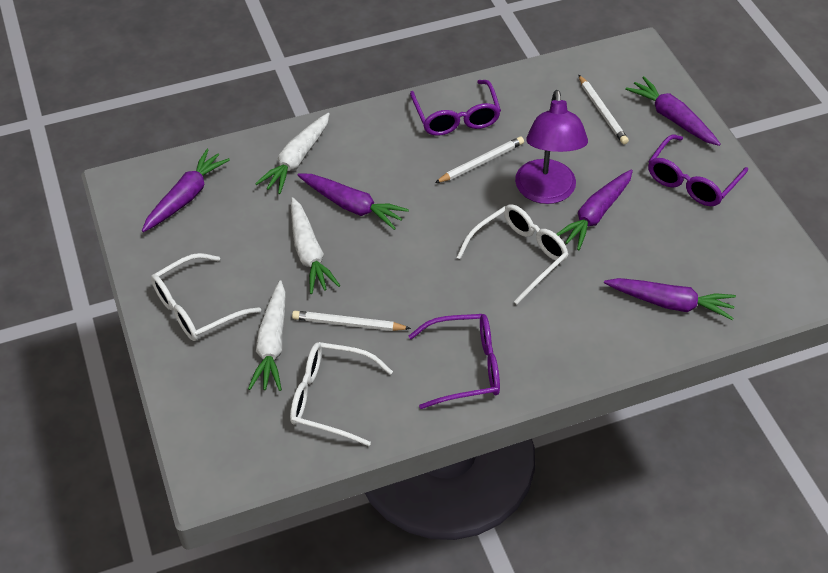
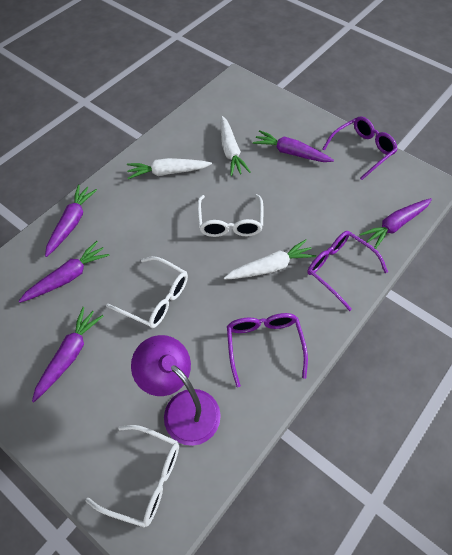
white pencil: 3 -> 0

